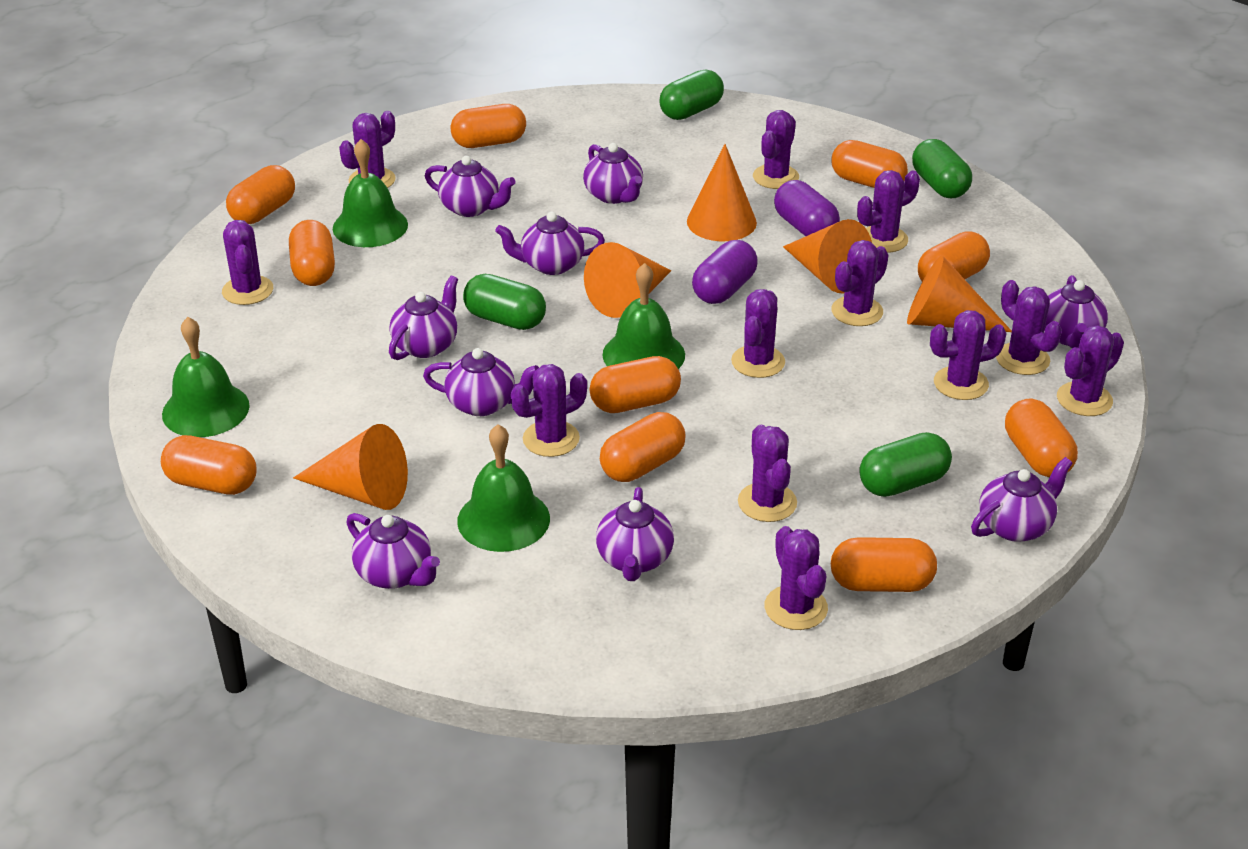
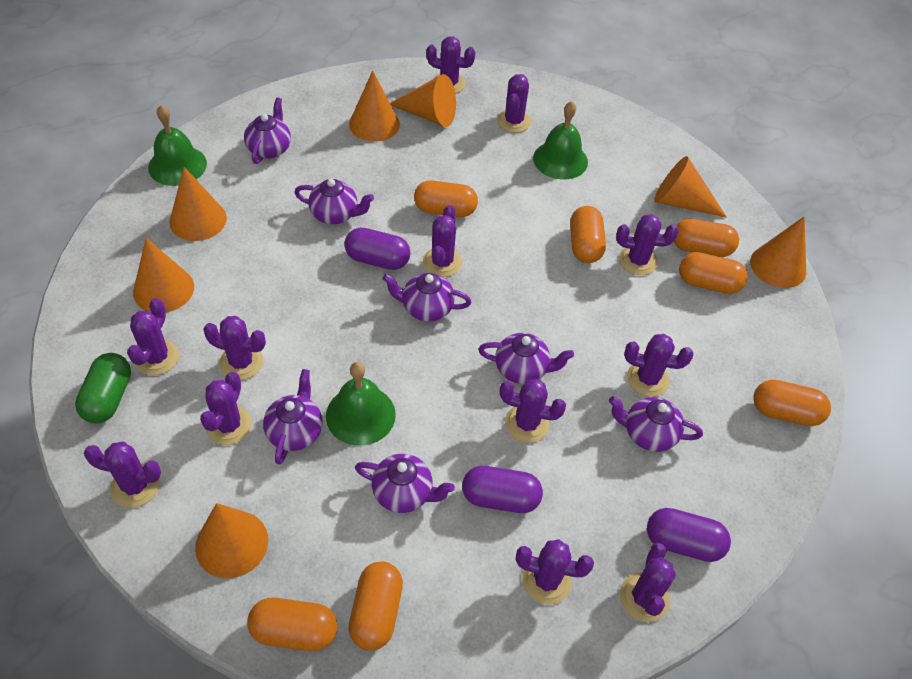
green bell: 4 -> 3
green capsule: 4 -> 1
orange capsule: 10 -> 7
orange cone: 5 -> 7
purple capsule: 2 -> 3
purple teapot: 9 -> 7

